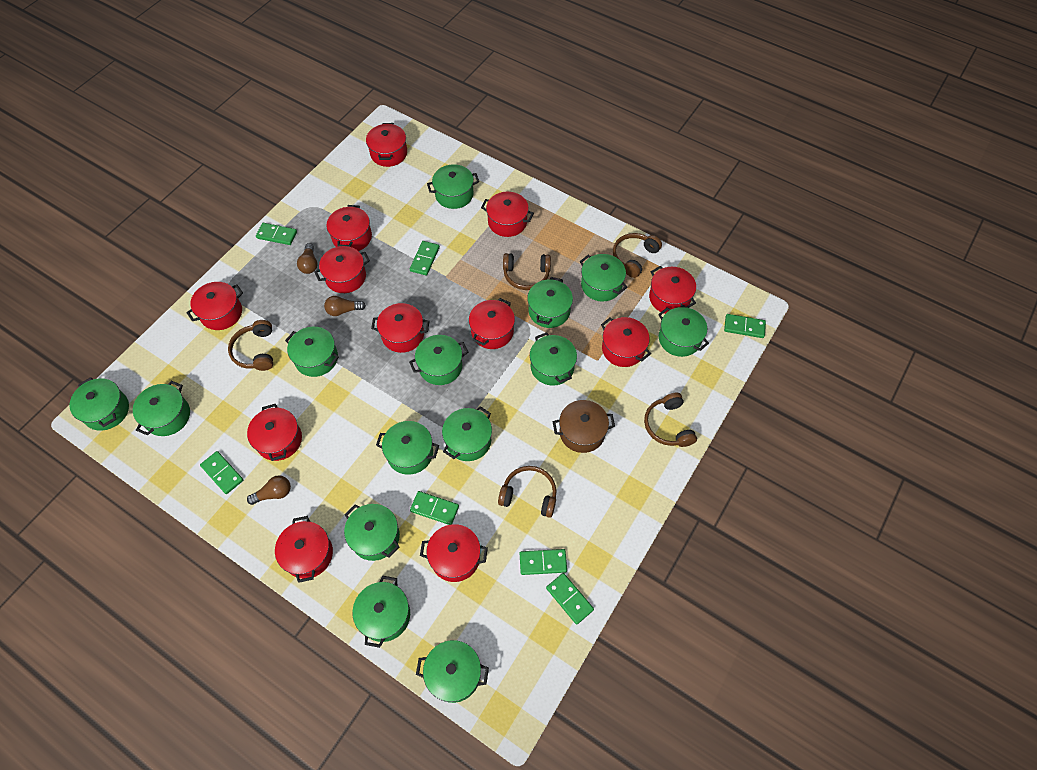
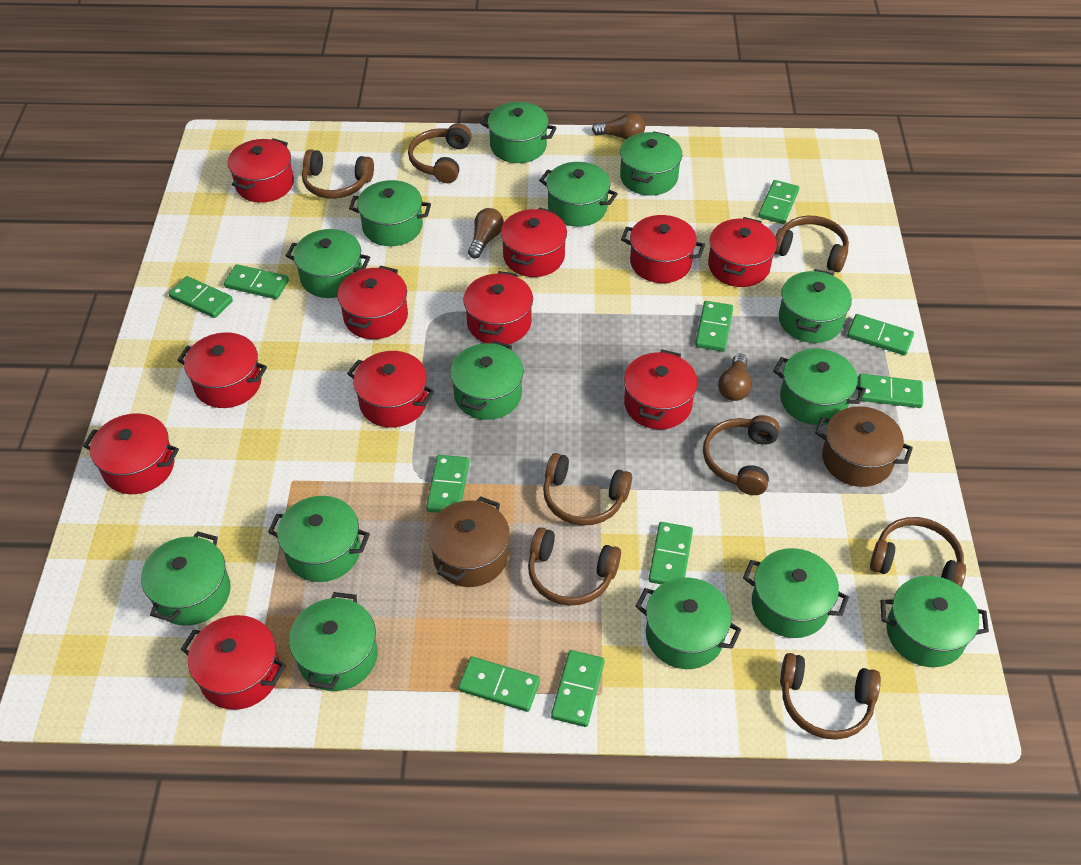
brown headphones: 5 -> 8
brown pot: 1 -> 2
green domino: 7 -> 10
red pot: 12 -> 11

